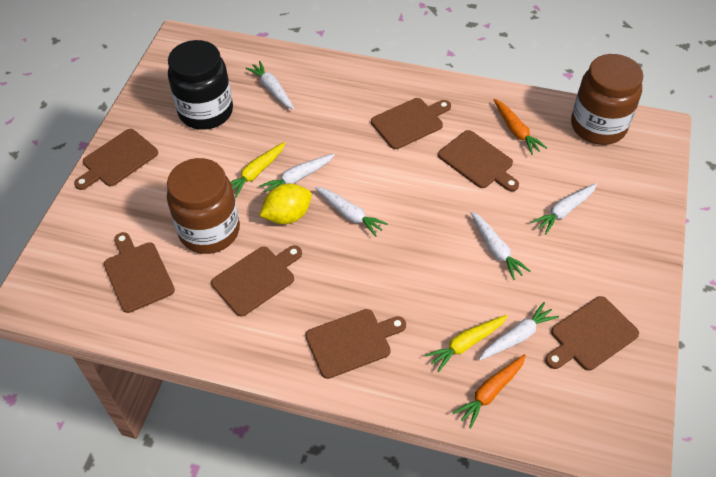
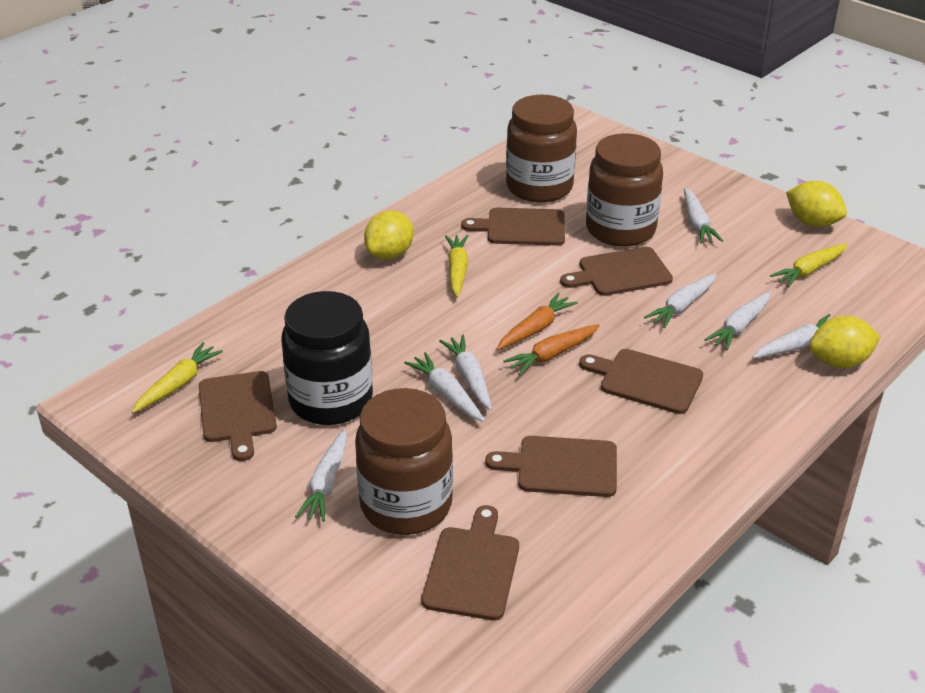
brown cutting board: 7 -> 6
brown jar: 2 -> 3
white carrot: 6 -> 7
yellow carrot: 2 -> 3
yellow lemon: 1 -> 3

